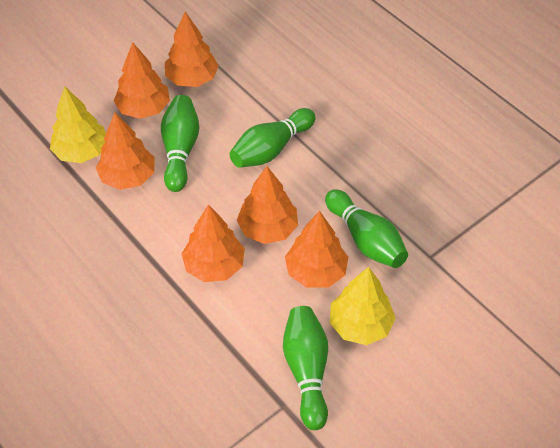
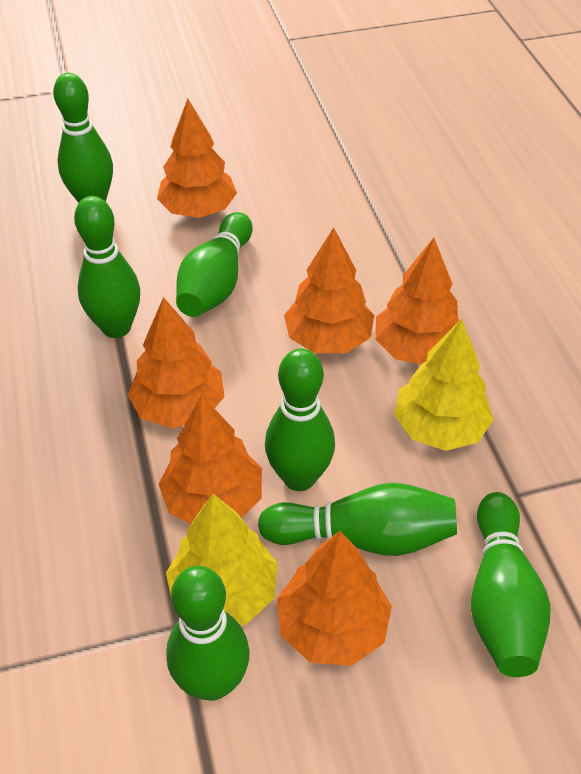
green bowling pin: 4 -> 7

